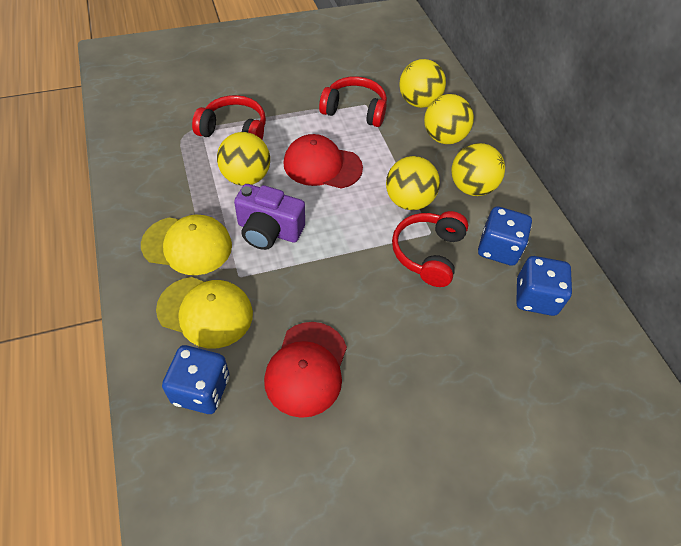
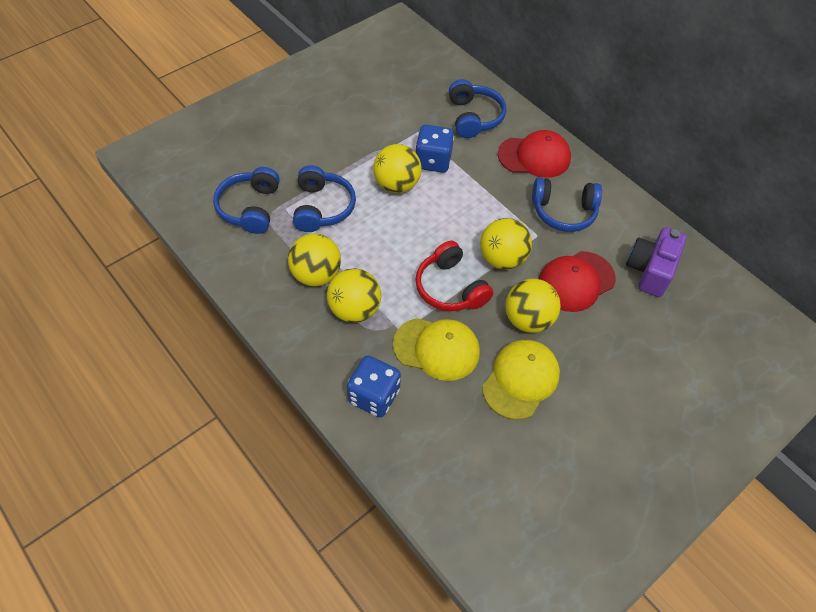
blue dice: 3 -> 2
blue headphones: 0 -> 4
red headphones: 3 -> 1

